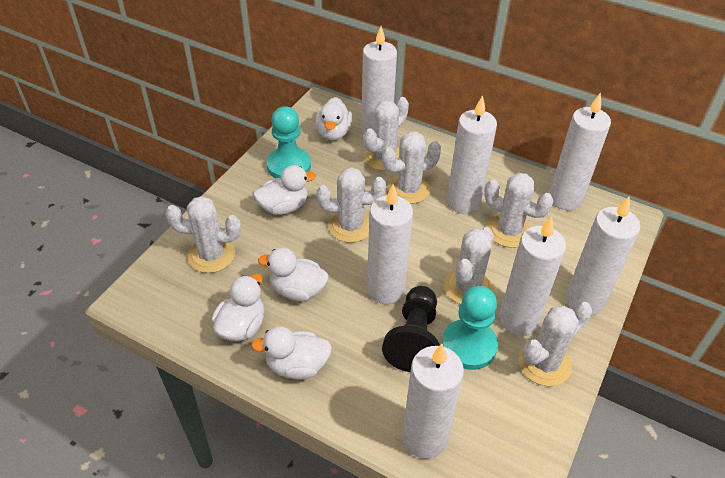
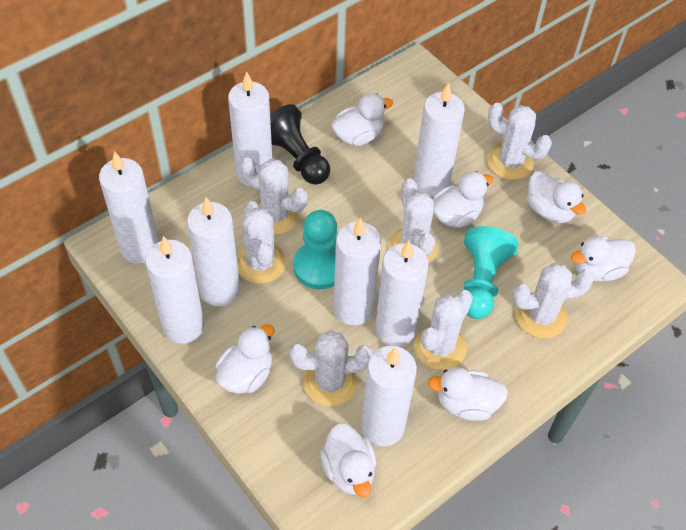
white candle: 7 -> 8
white duck: 5 -> 7

